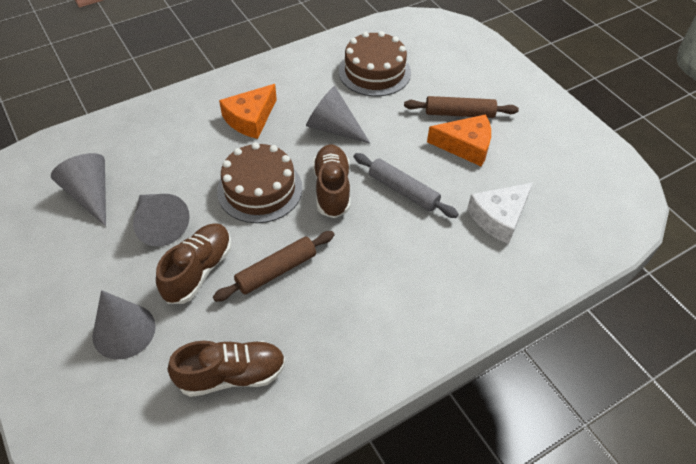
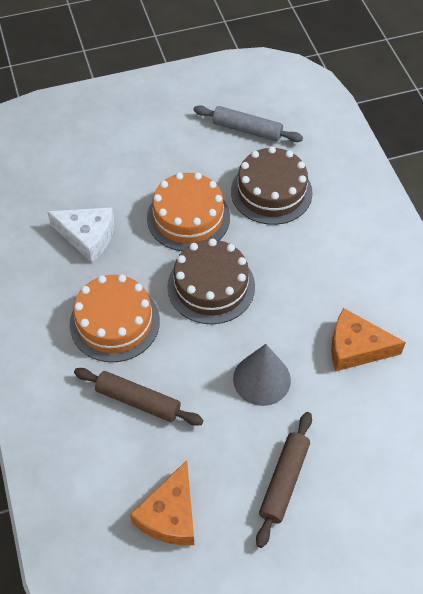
brown shoe: 3 -> 0
grey cone: 4 -> 1
orange cake: 0 -> 2

